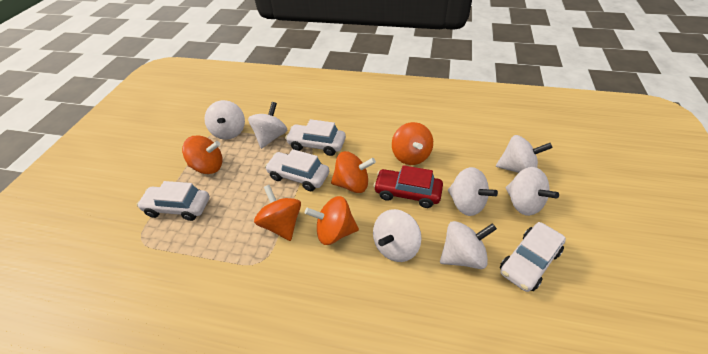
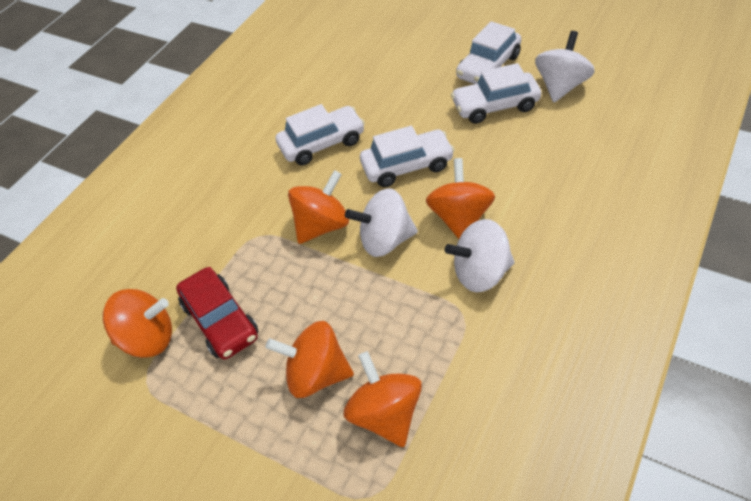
white spinning top: 7 -> 3

